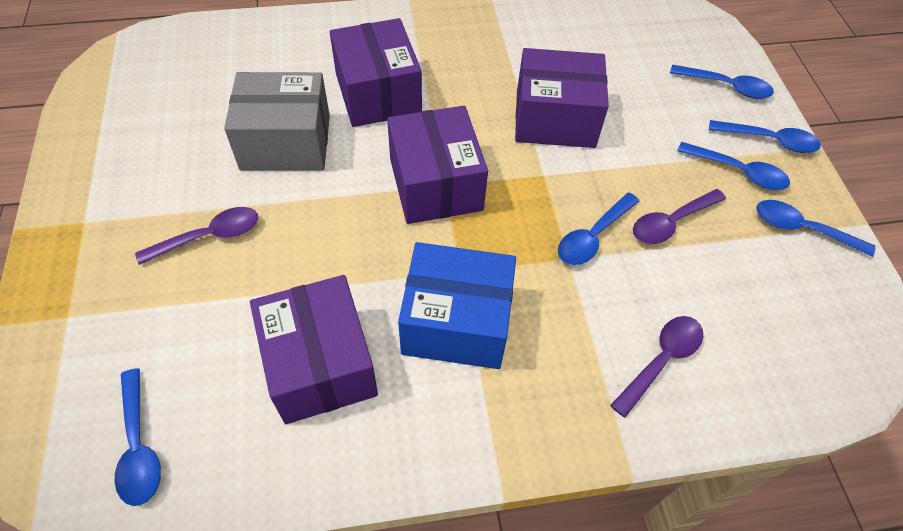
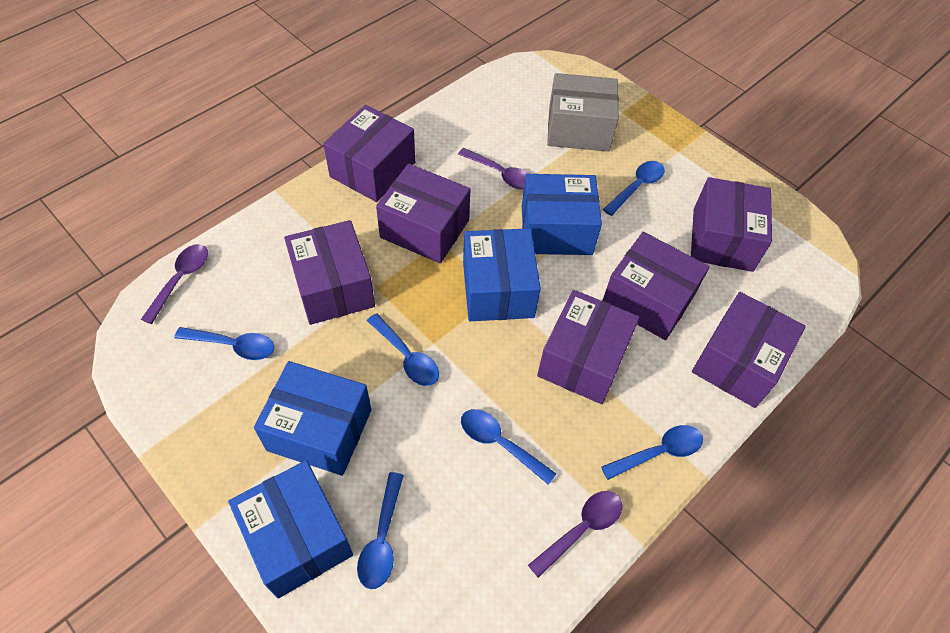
blue box: 1 -> 4
purple box: 4 -> 7

